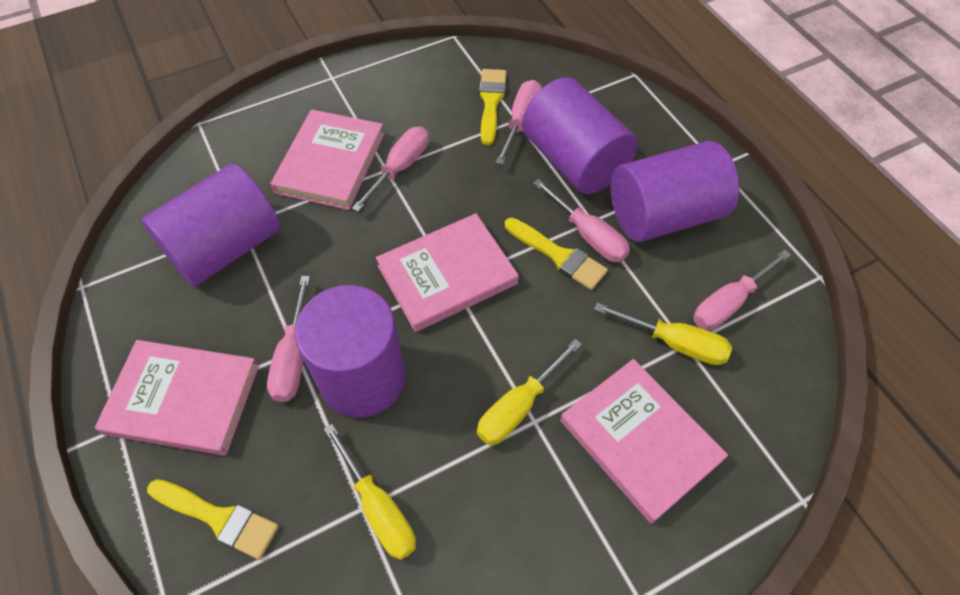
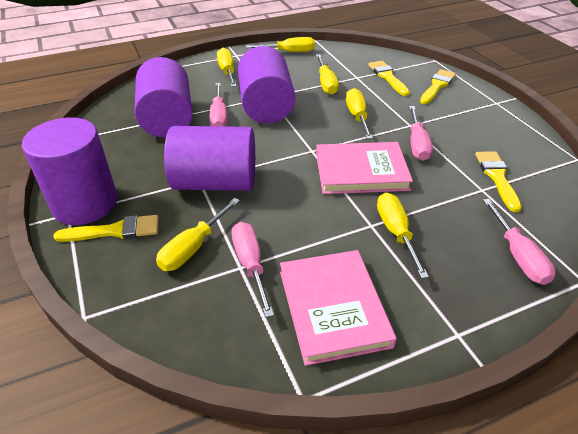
pink book: 4 -> 2
pink screwdriver: 5 -> 4
yellow brush: 3 -> 4
yellow screwdriver: 3 -> 6

